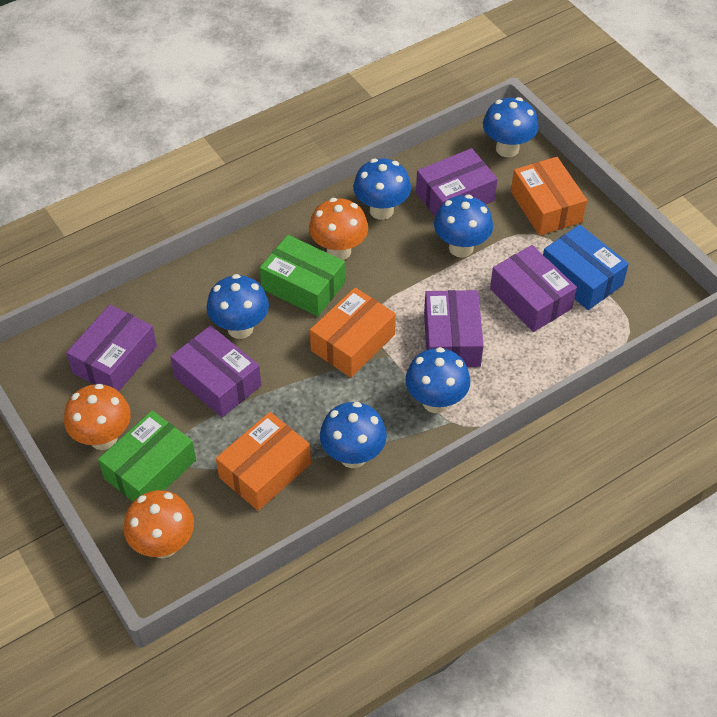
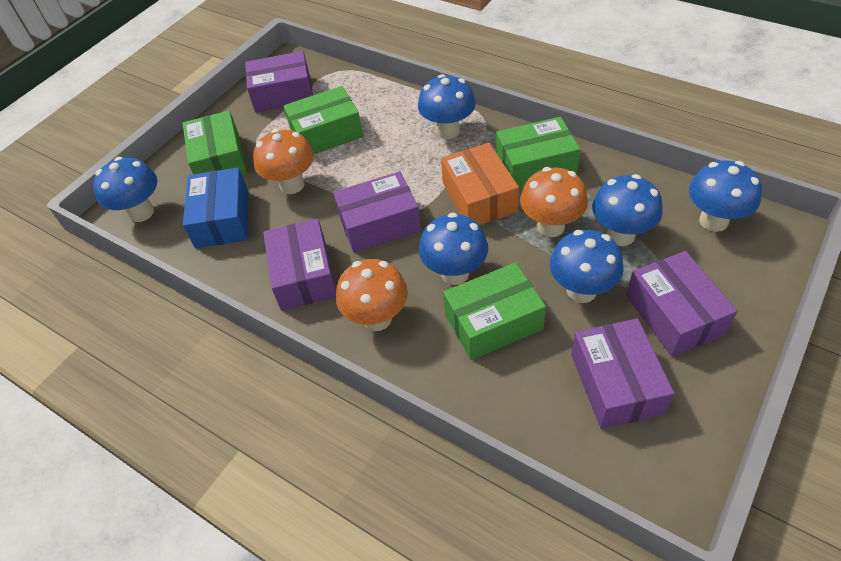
green box: 2 -> 4
orange box: 3 -> 1

